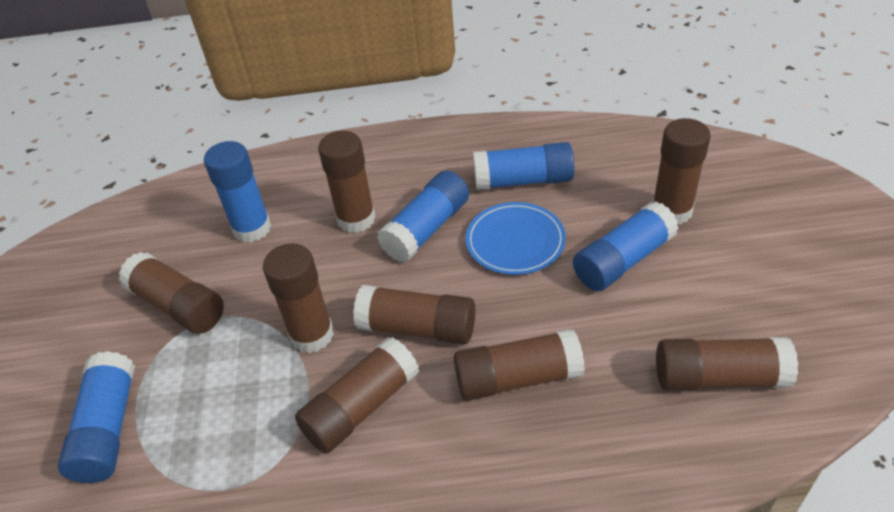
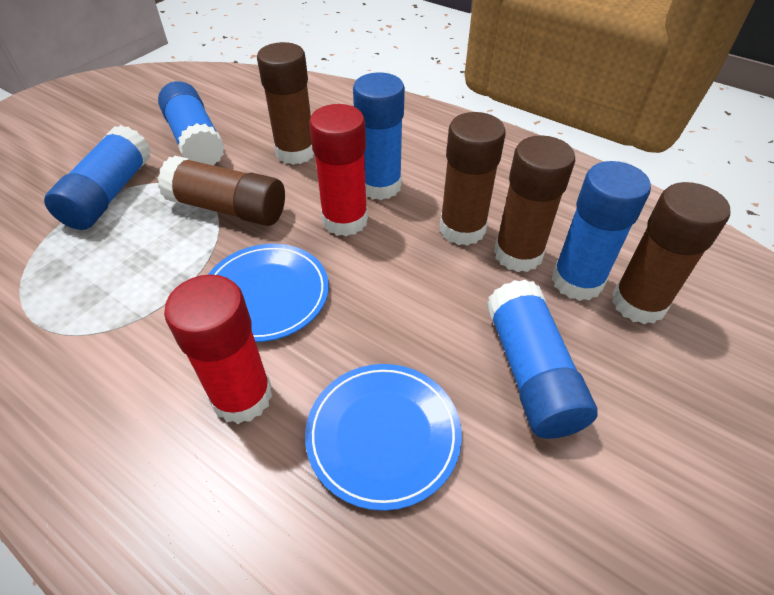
blue plate: 1 -> 2
brown glue stick: 8 -> 5
red glue stick: 0 -> 2

